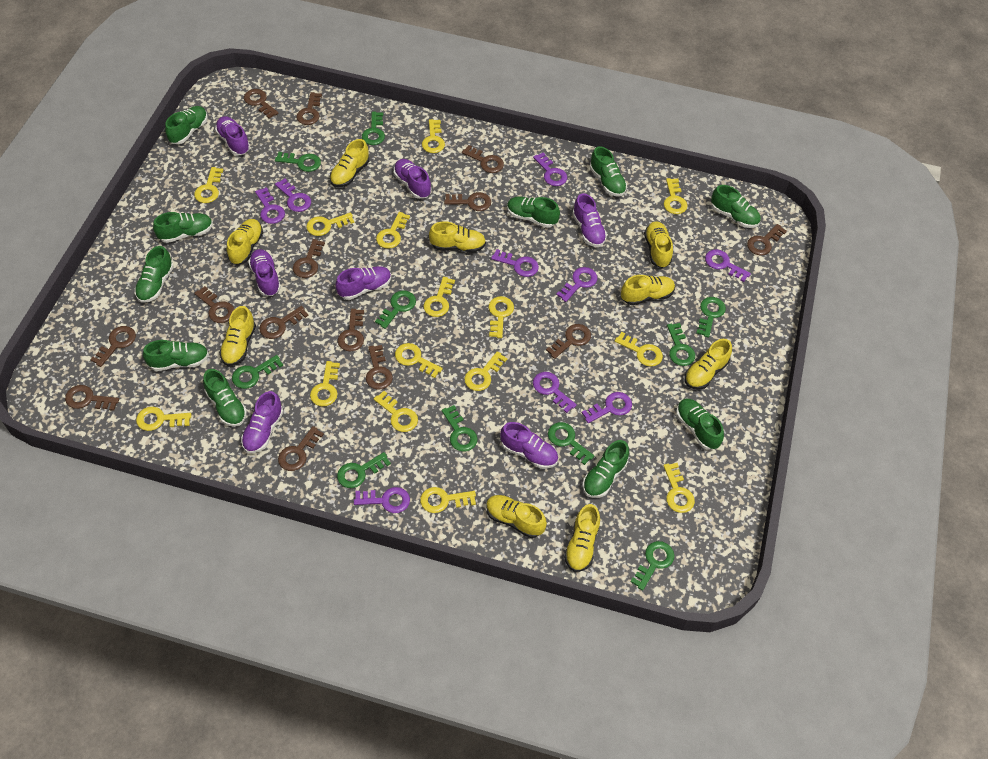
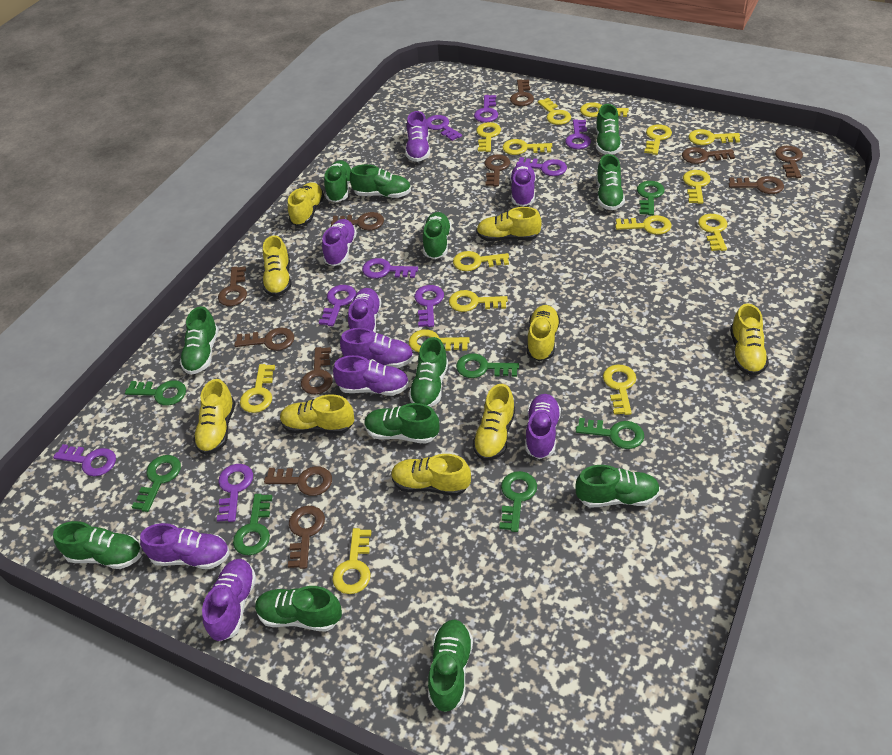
brown key: 14 -> 11
green key: 10 -> 7
green shoe: 10 -> 12
purple shoe: 7 -> 9

